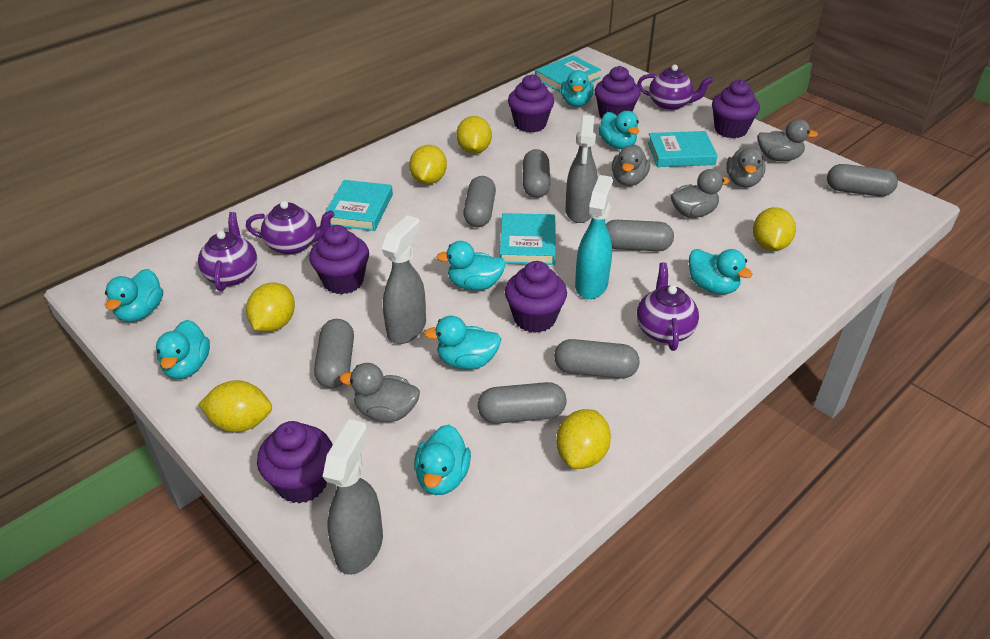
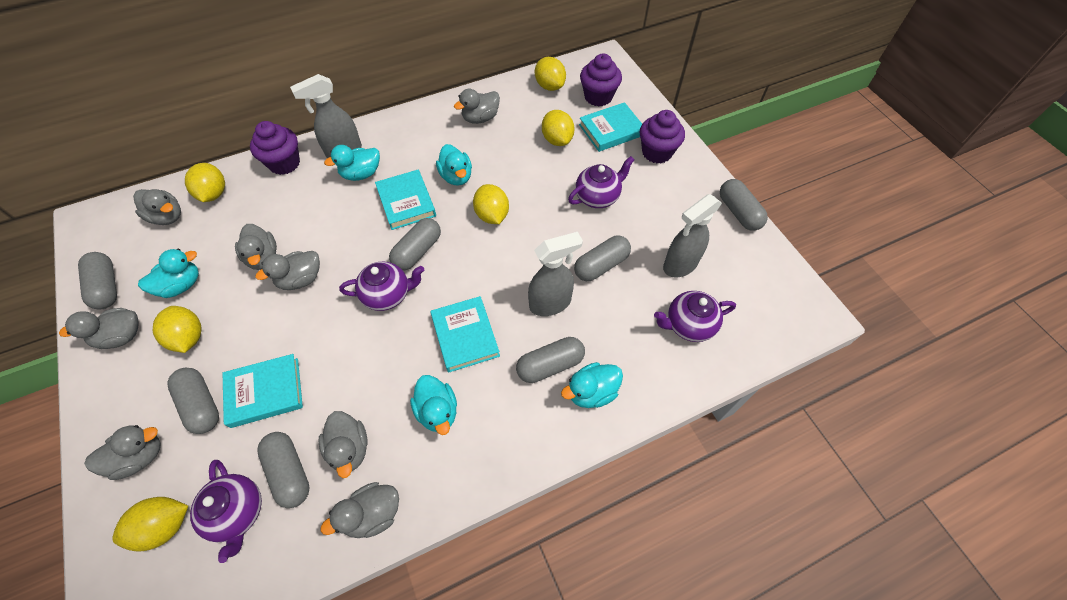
grey duck: 5 -> 8
purple cupcake: 6 -> 3
turquoise duck: 8 -> 5
turquoise spray bottle: 1 -> 0

